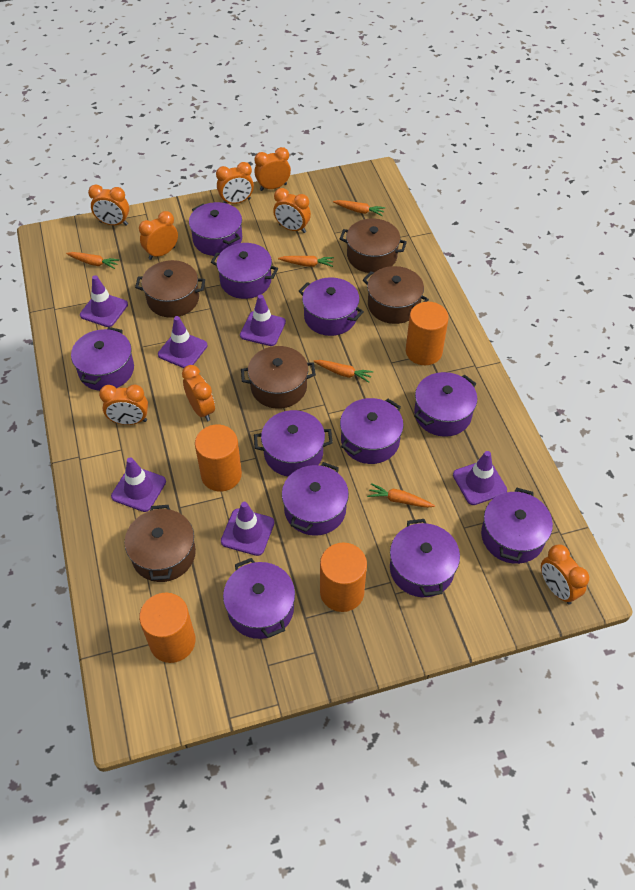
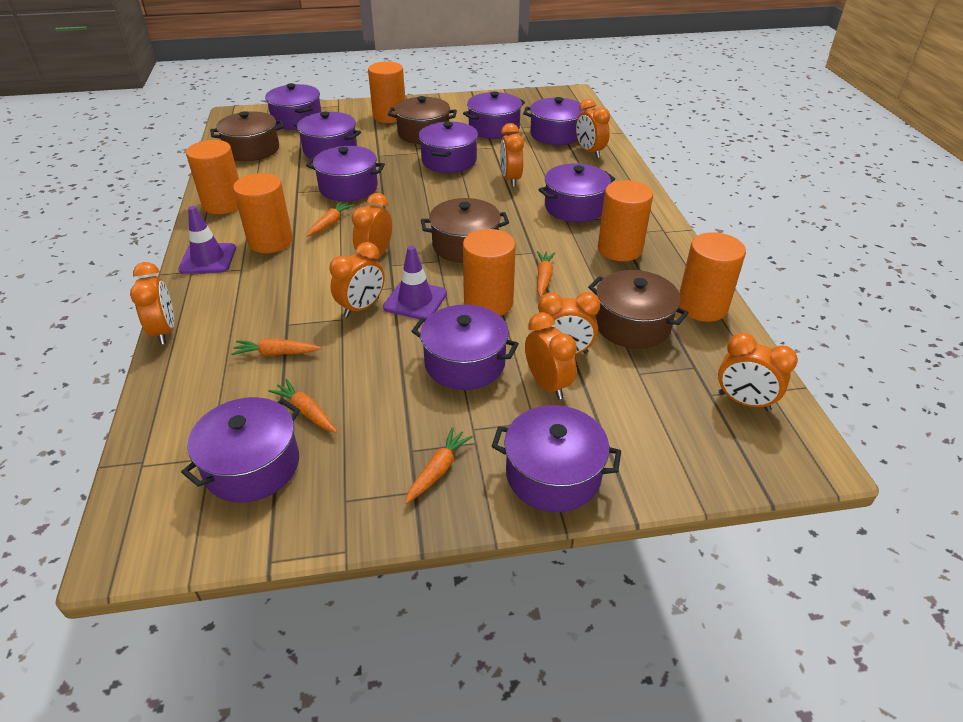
brown pot: 5 -> 4
orange cylinder: 4 -> 6
purple pot: 11 -> 10
purple traffic cone: 6 -> 2

